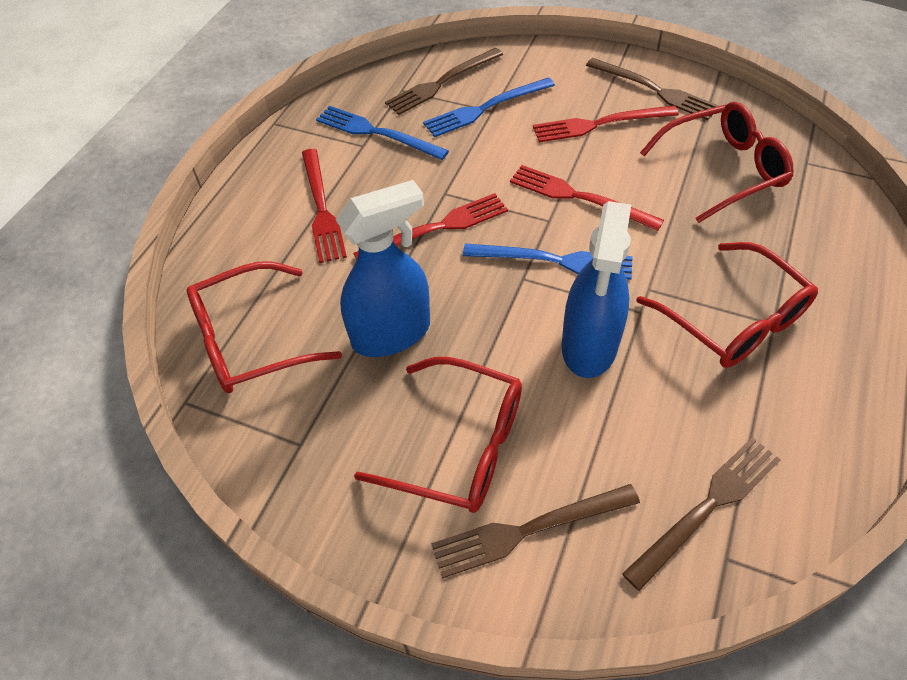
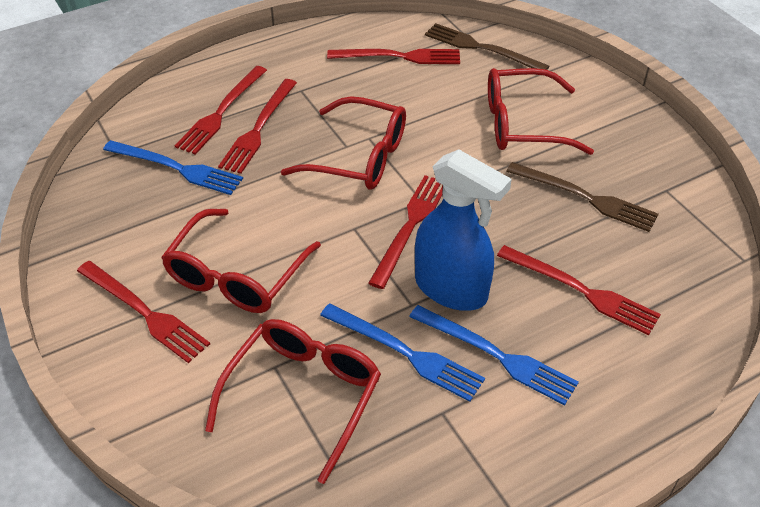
blue spray bottle: 2 -> 1
brown fork: 4 -> 2
red fork: 4 -> 6

